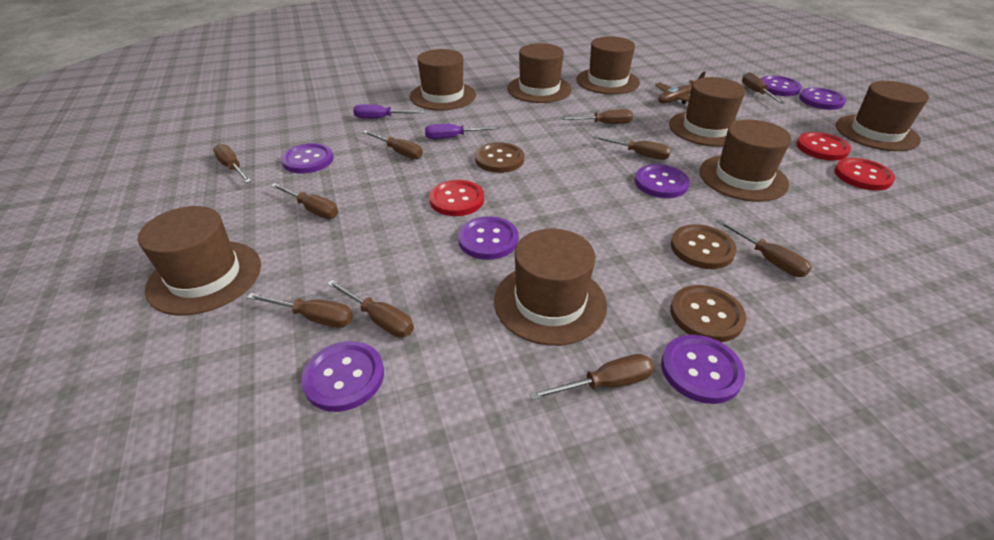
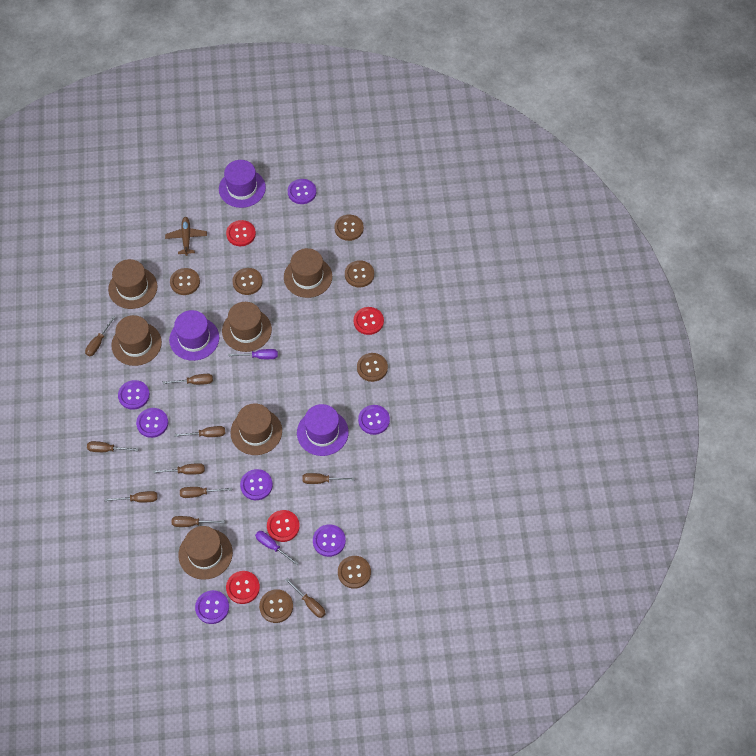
brown button: 3 -> 7
brown hat: 8 -> 6
purple hat: 0 -> 3
red button: 3 -> 4

